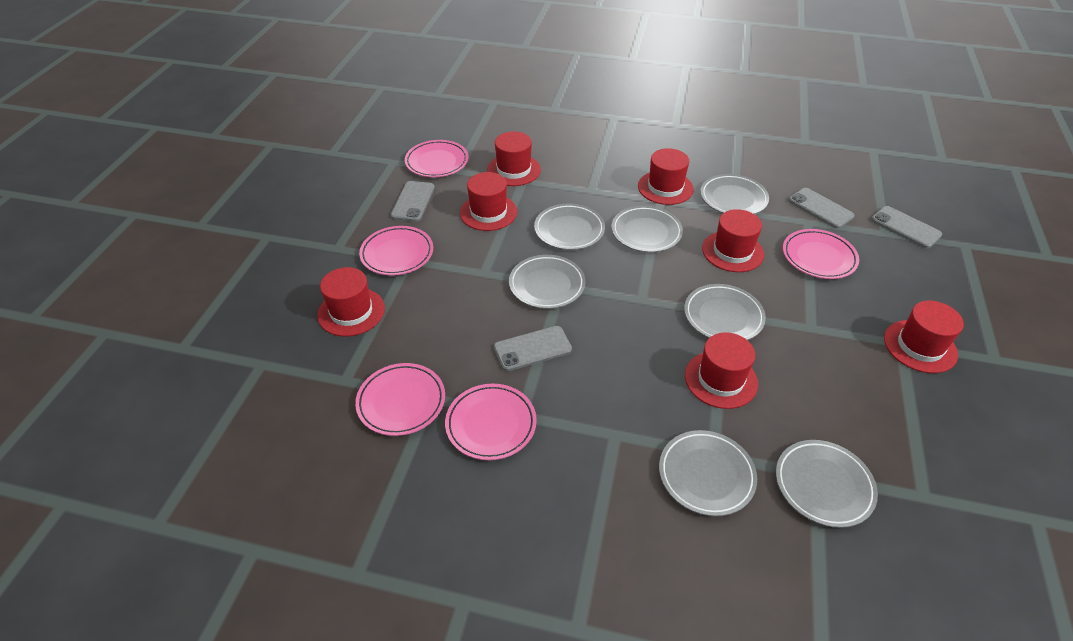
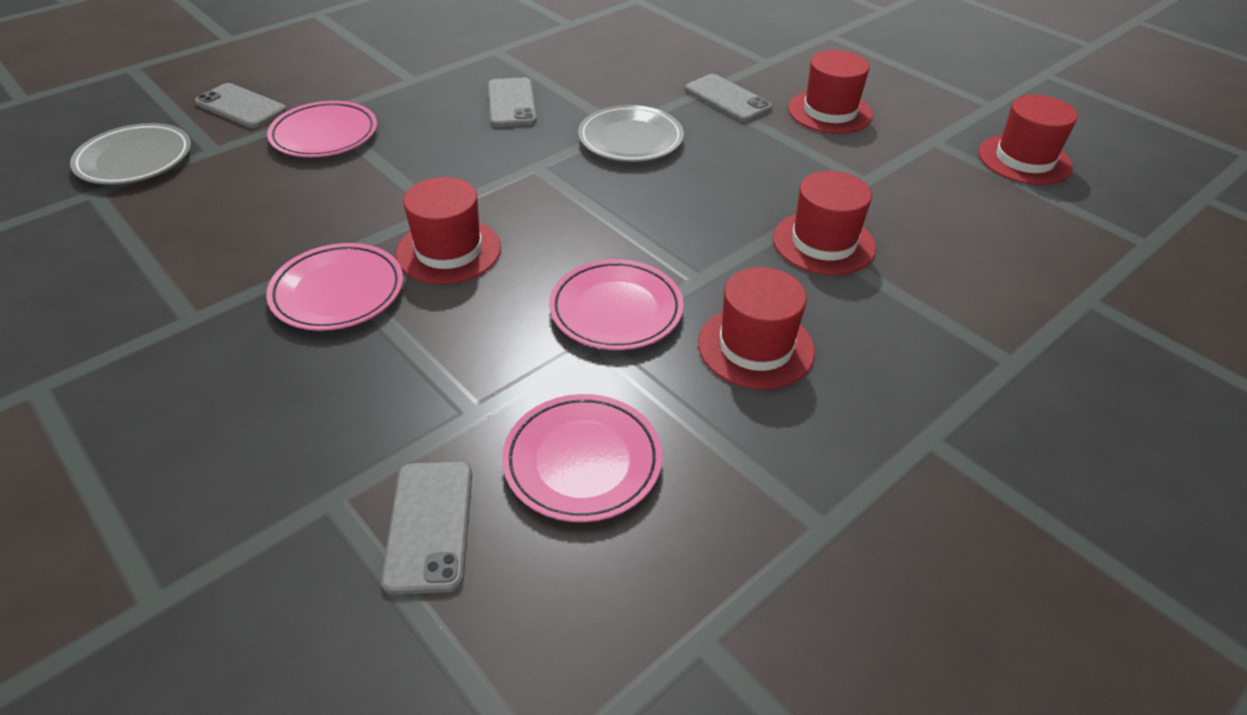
grey plate: 7 -> 2
pink plate: 5 -> 4
red hat: 7 -> 5

